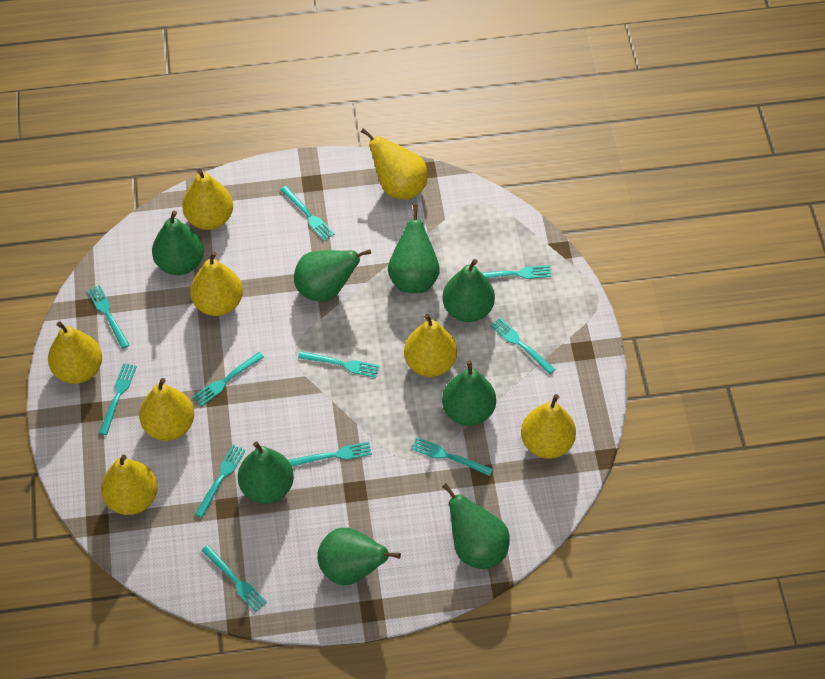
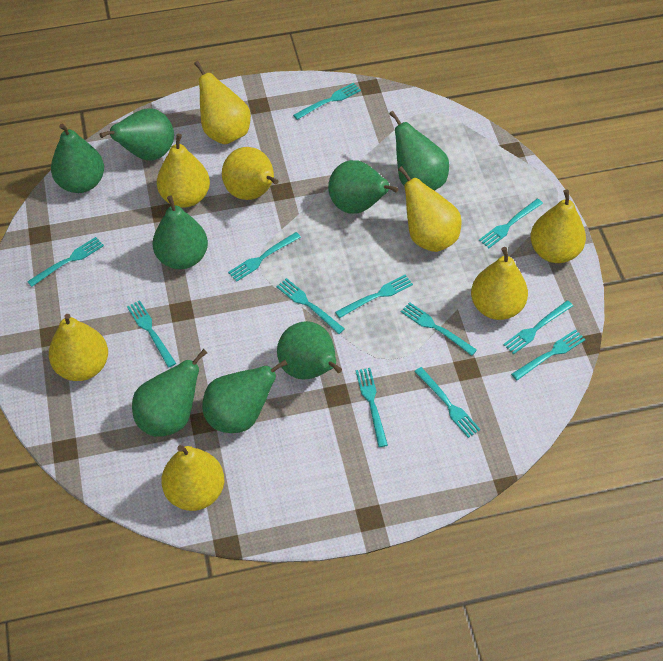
turquoise fork: 11 -> 12

